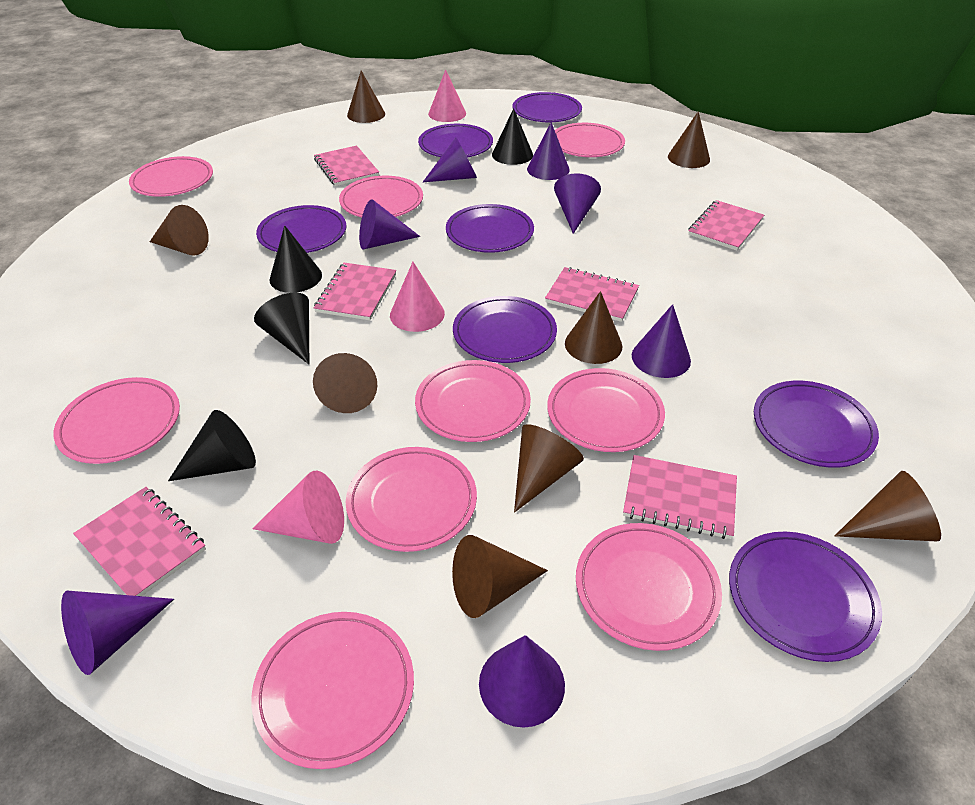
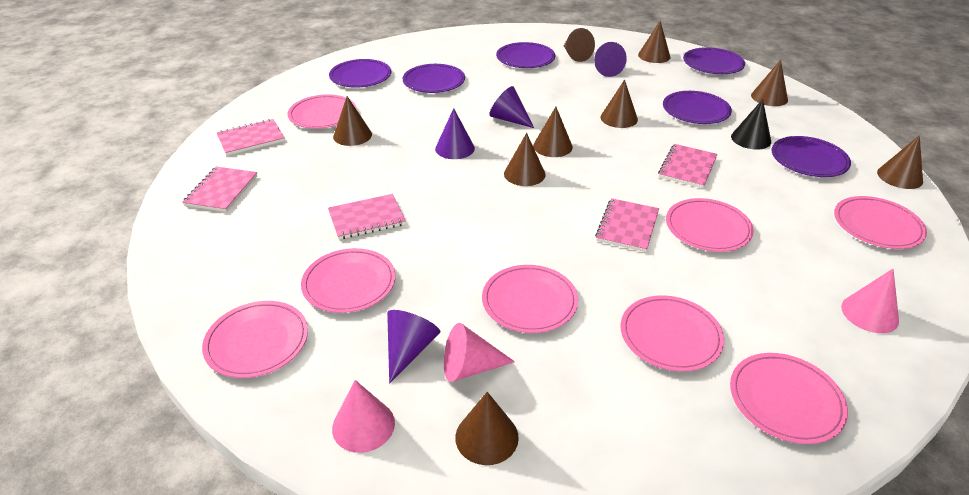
black cone: 4 -> 1
brown cone: 8 -> 9
pink notebook: 6 -> 5
pink plate: 9 -> 8
purple cone: 7 -> 4
purple plate: 7 -> 6

